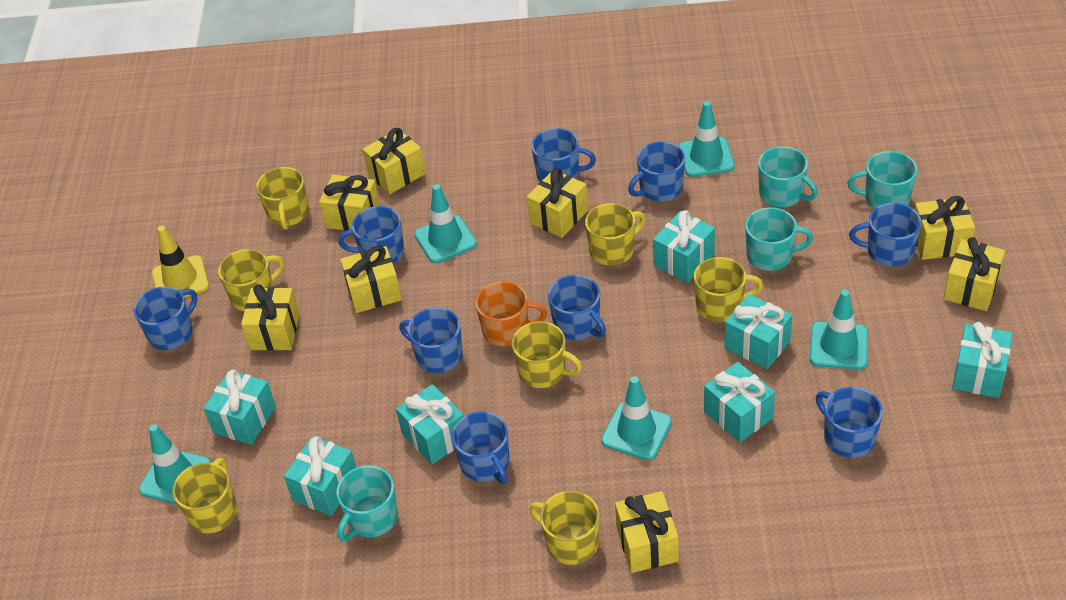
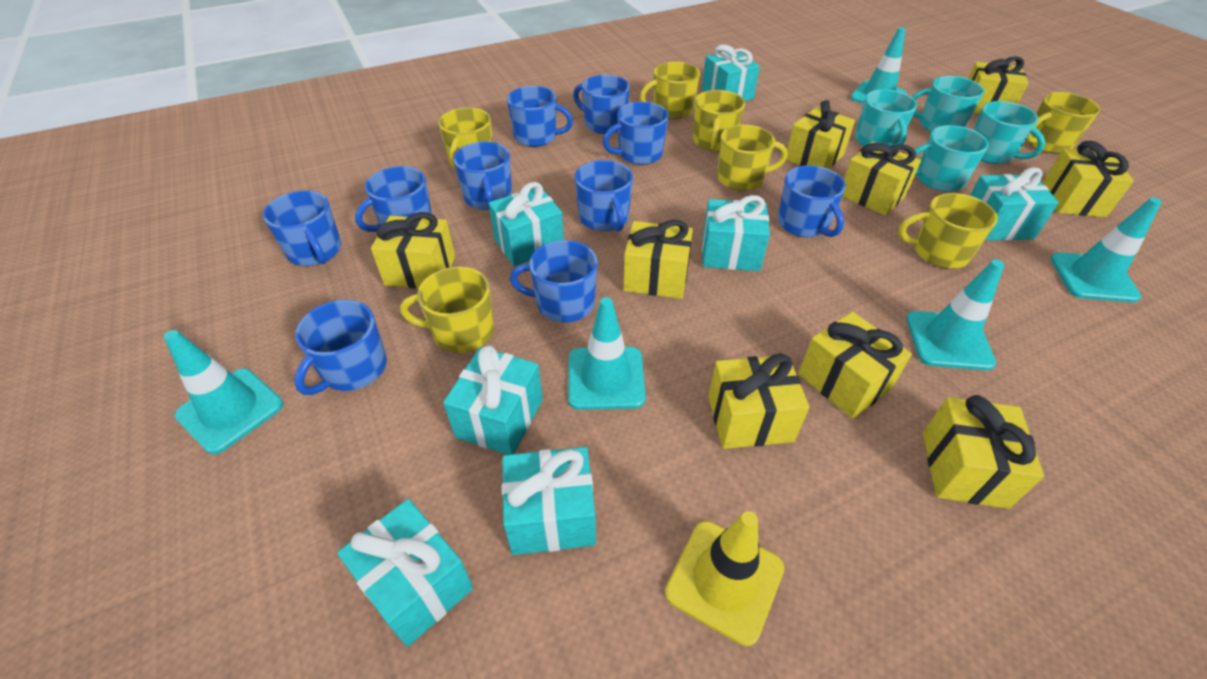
blue mug: 9 -> 10
orange mug: 1 -> 0
yellow gift: 8 -> 9

